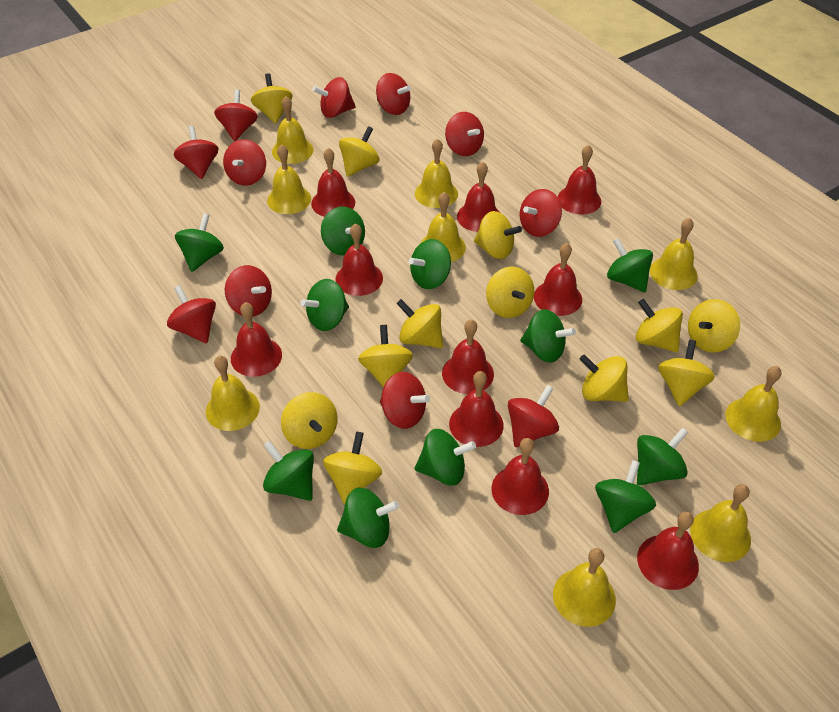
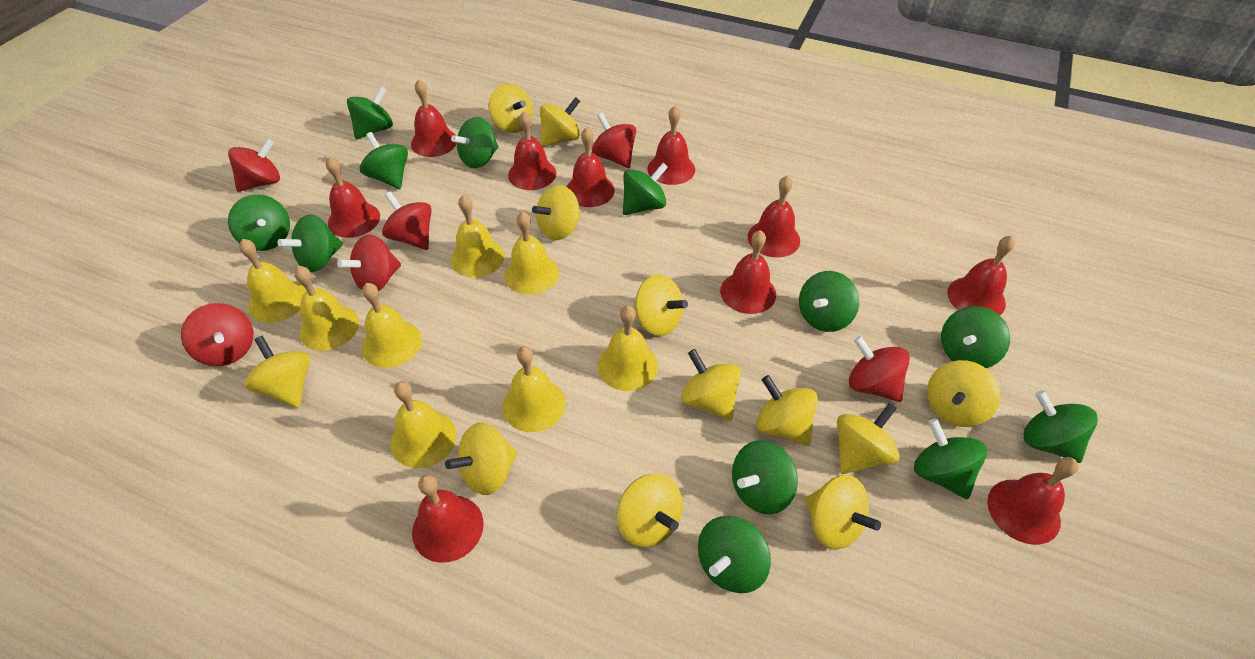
green spinning top: 11 -> 12
red spinning top: 11 -> 6
yellow bell: 9 -> 8

